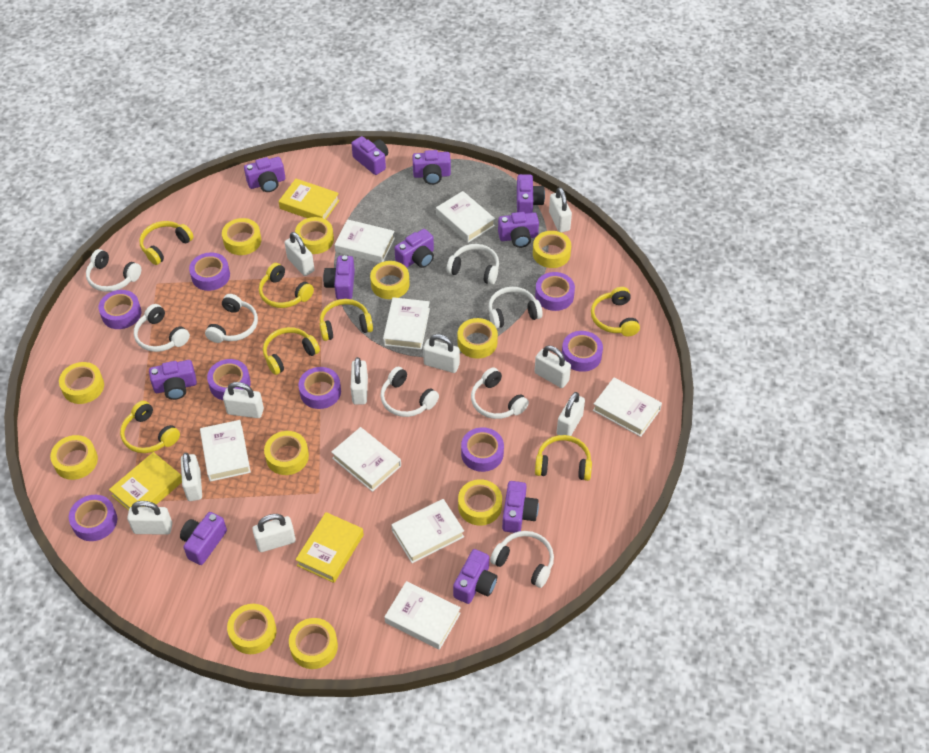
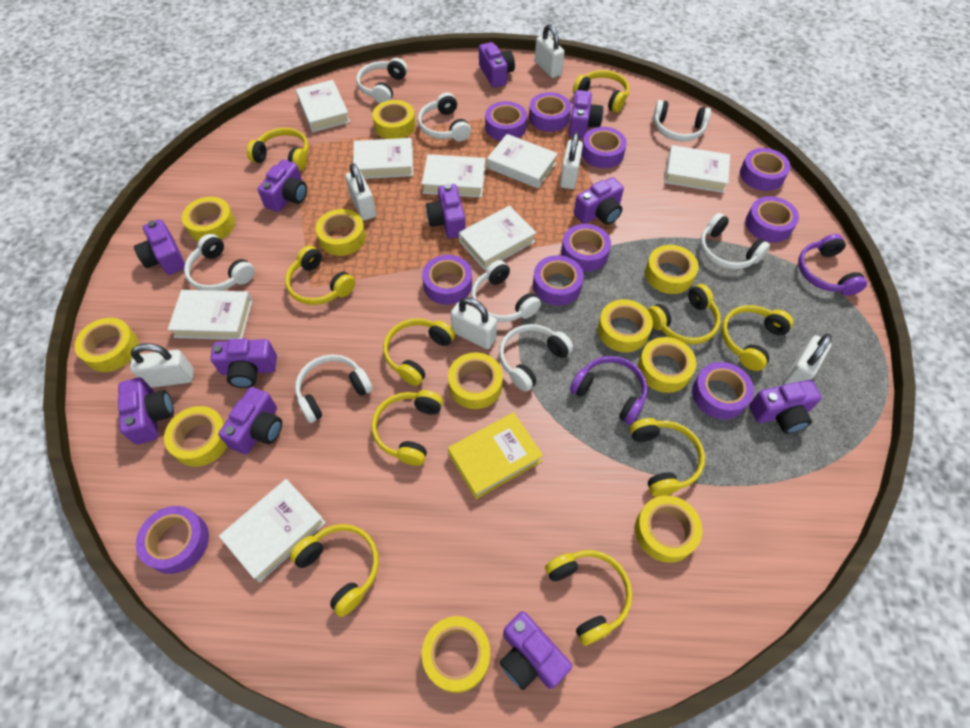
purple headphones: 0 -> 2
purple tape: 8 -> 10
white padlock: 10 -> 6
yellow book: 3 -> 1
yellow headphones: 7 -> 10

